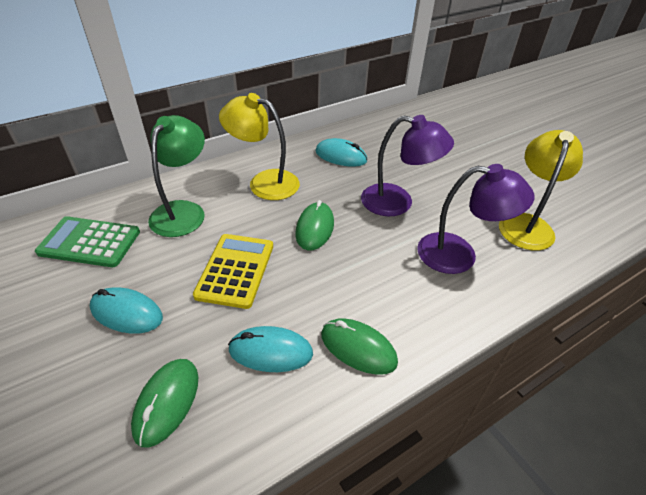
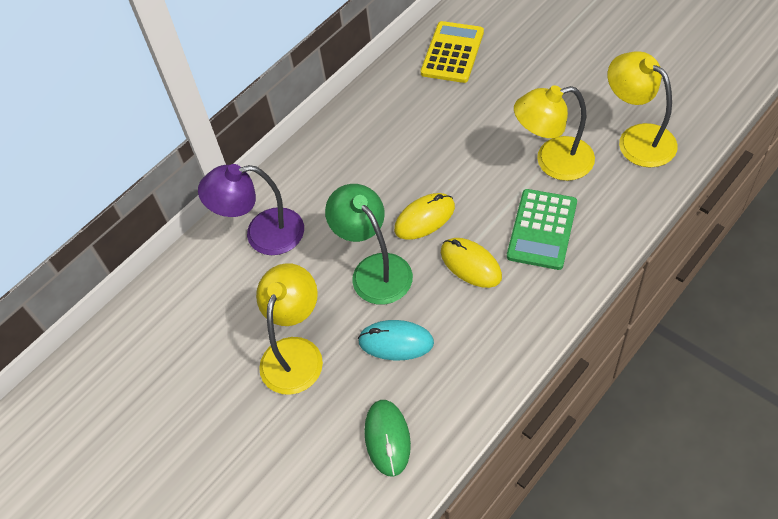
green mouse: 3 -> 1
purple lamp: 2 -> 1
turquoise mouse: 3 -> 1
yellow lamp: 2 -> 3
yellow mouse: 0 -> 2

